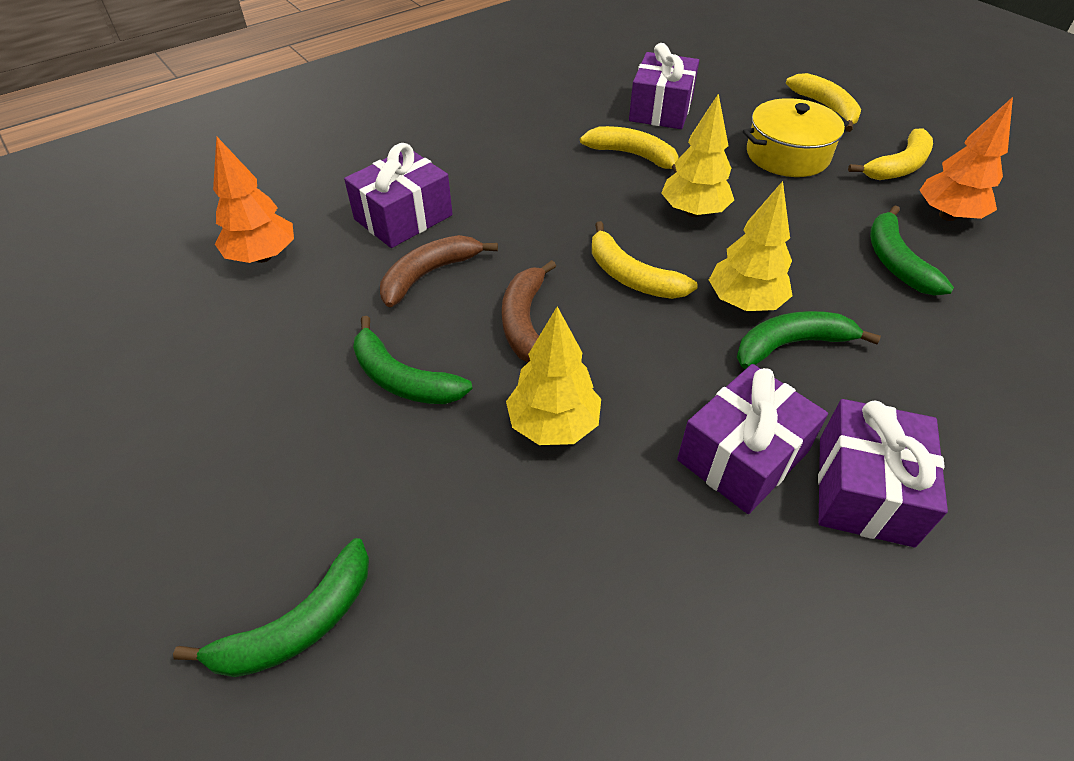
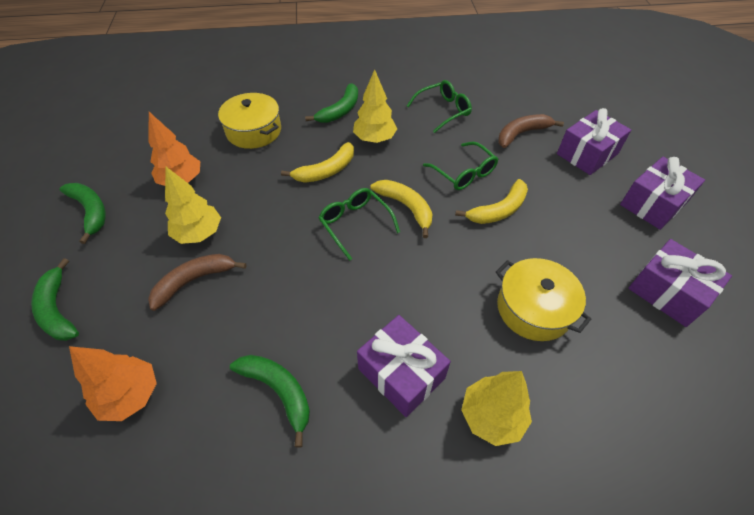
green glasses: 0 -> 3
yellow banana: 4 -> 3
yellow pot: 1 -> 2

